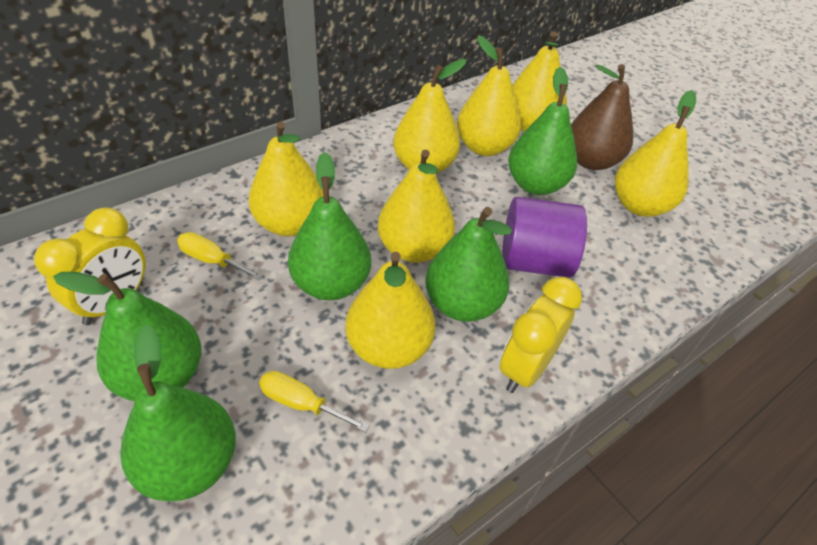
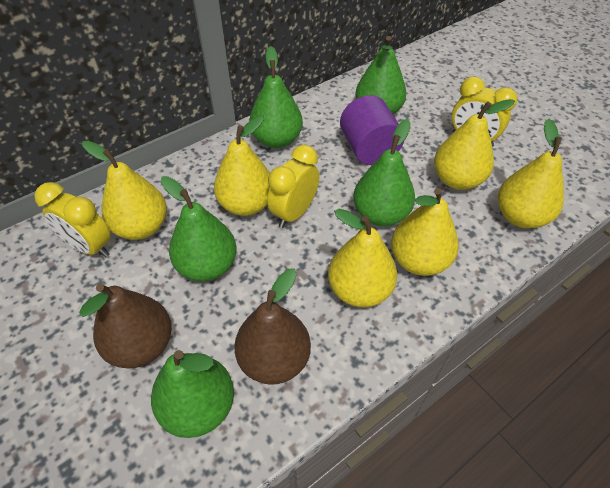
brown pear: 1 -> 2
yellow clock: 2 -> 3
yellow pear: 7 -> 6
yellow screwdriver: 2 -> 0

